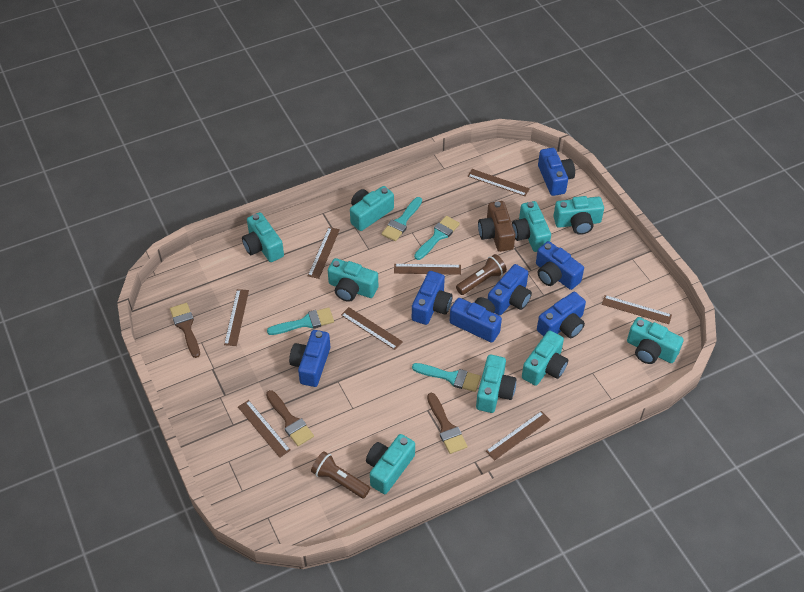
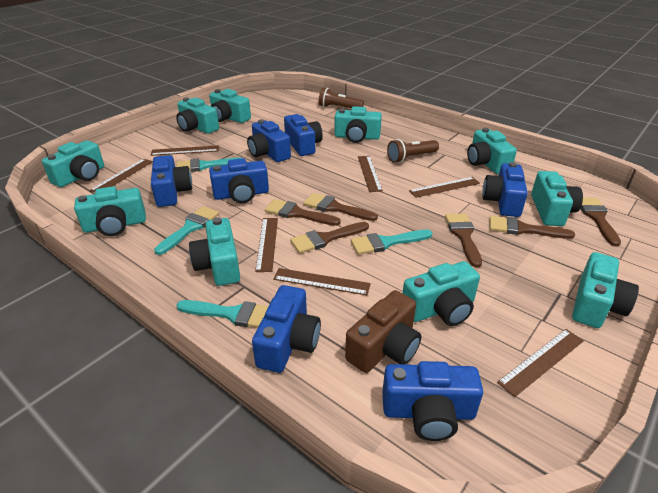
brown brush: 3 -> 6
brown ruler: 8 -> 7
turquoise camera: 9 -> 10

